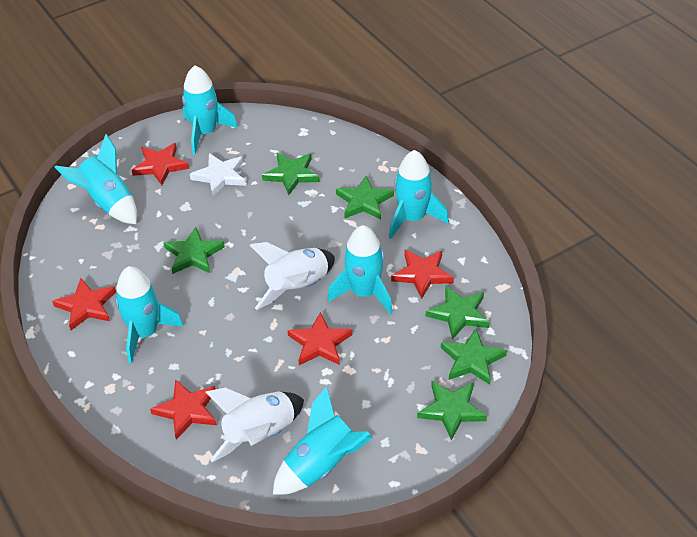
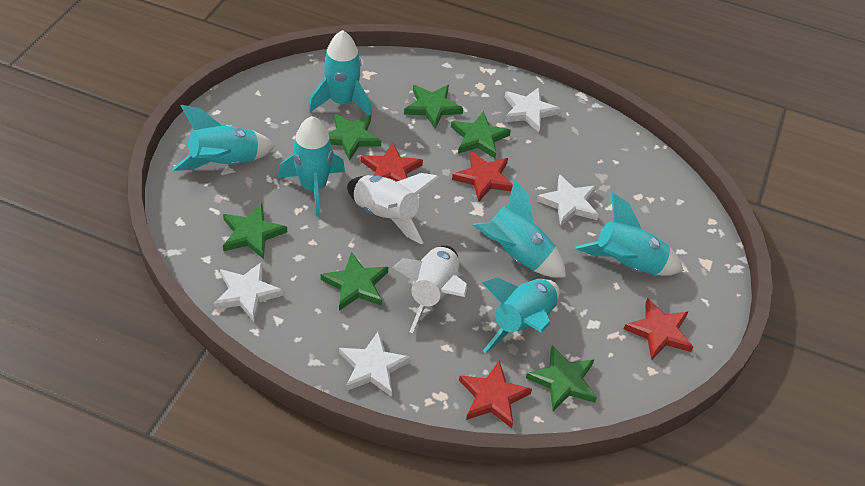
red star: 5 -> 4
white star: 1 -> 4

